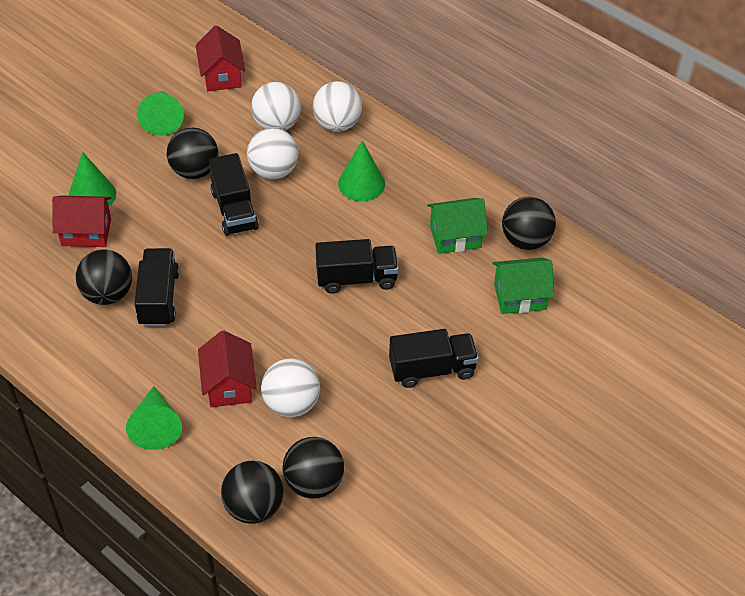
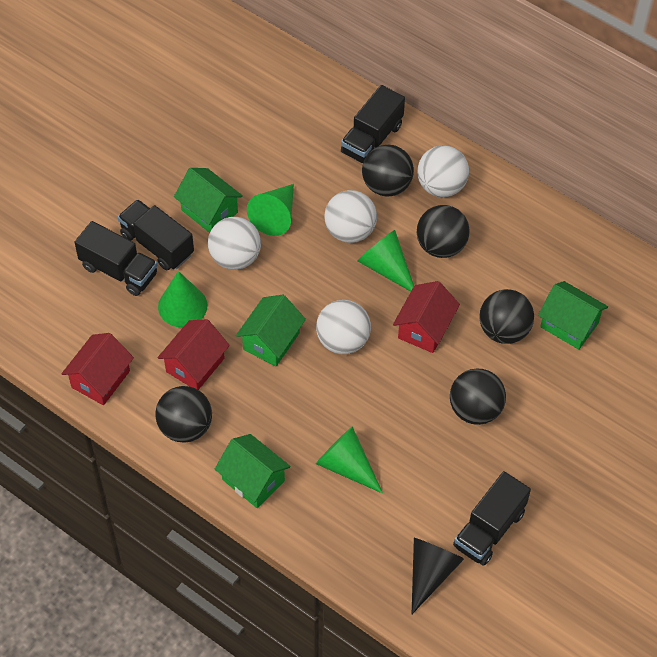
black cone: 0 -> 1
green house: 2 -> 4

